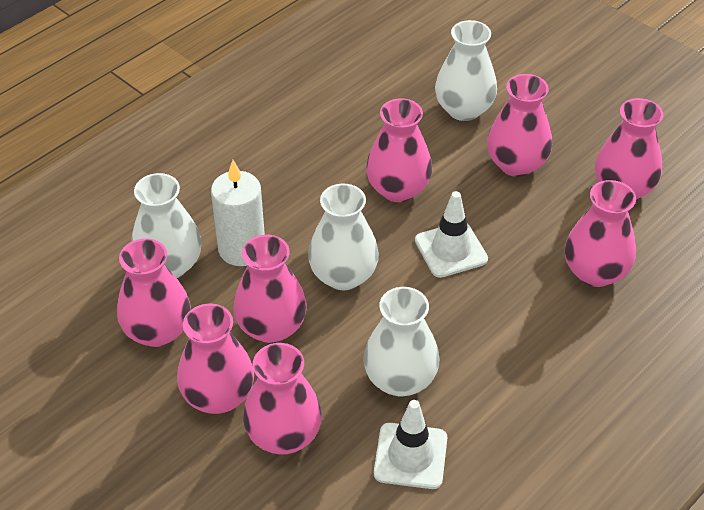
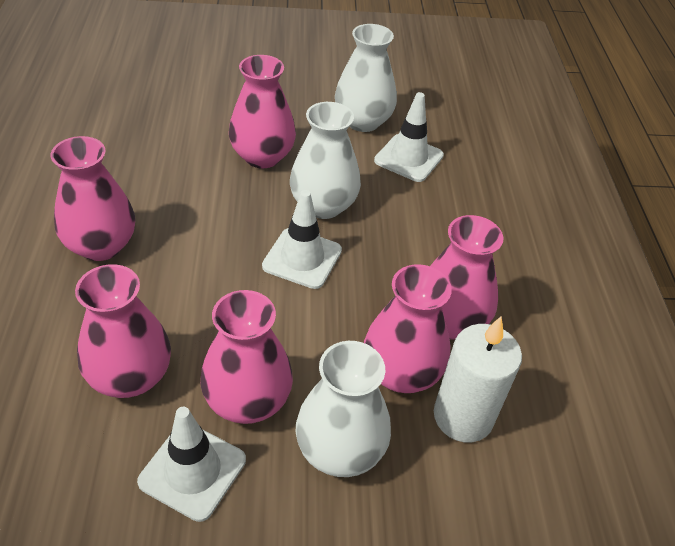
pink vase: 8 -> 6
white traffic cone: 2 -> 3
white vase: 4 -> 3

